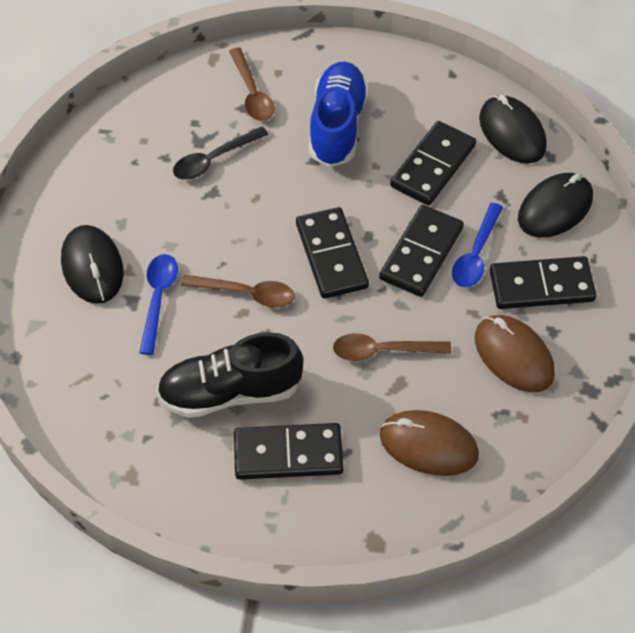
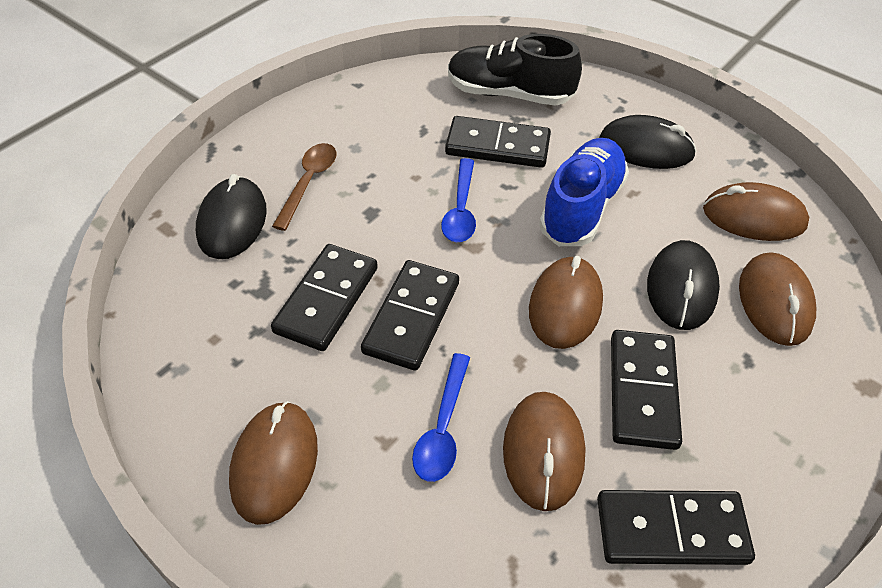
black spoon: 1 -> 0
brown mouse: 2 -> 5
brown spoon: 3 -> 1

